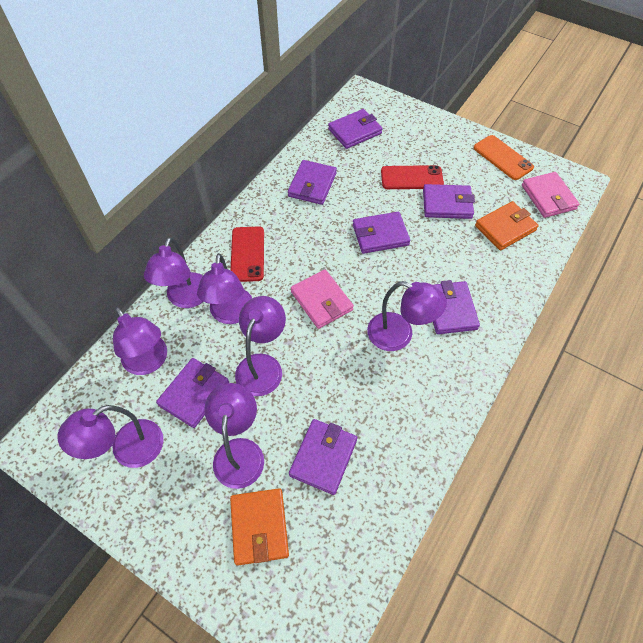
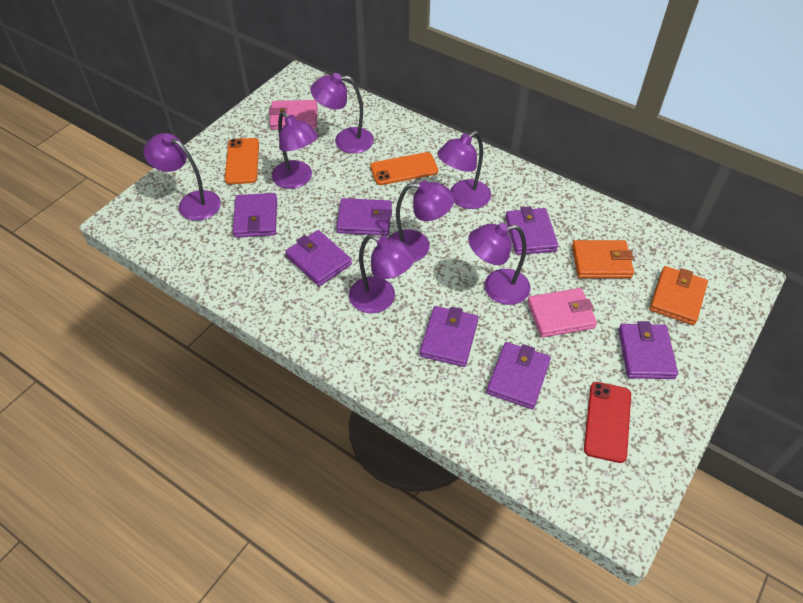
orange phone: 1 -> 2
red phone: 2 -> 1

